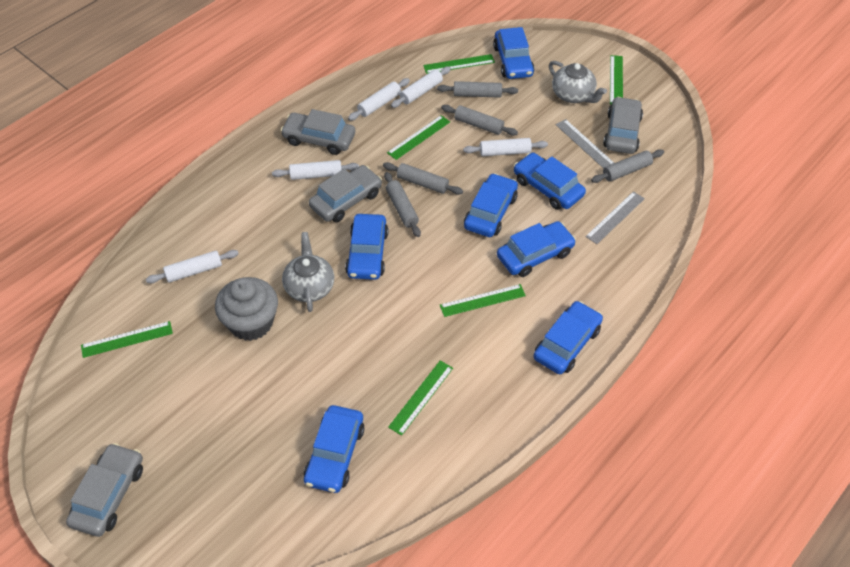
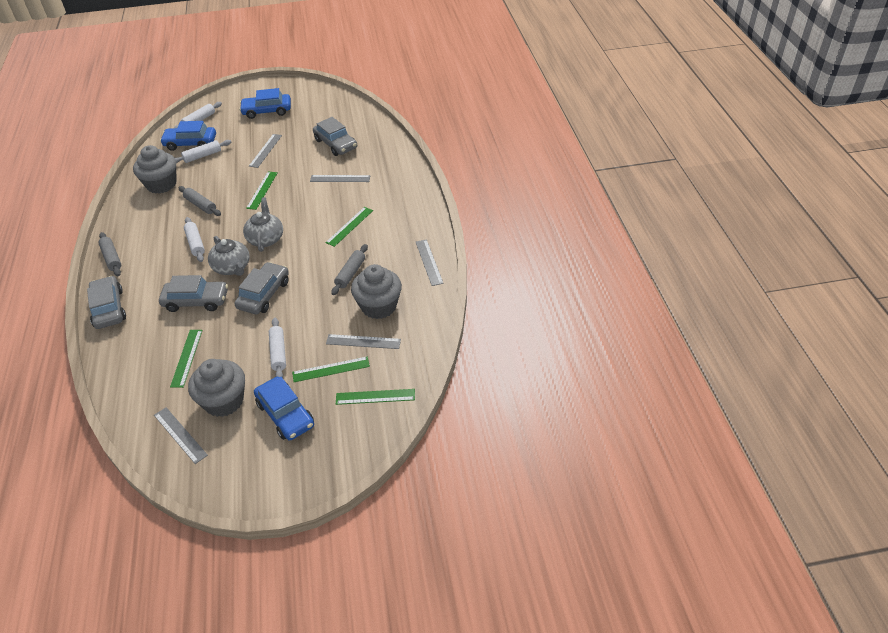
blue car: 7 -> 3
green ruler: 6 -> 5
grey cupcake: 1 -> 3
grey rolling pin: 5 -> 3
grey ruler: 2 -> 5
white rolling pin: 5 -> 4

